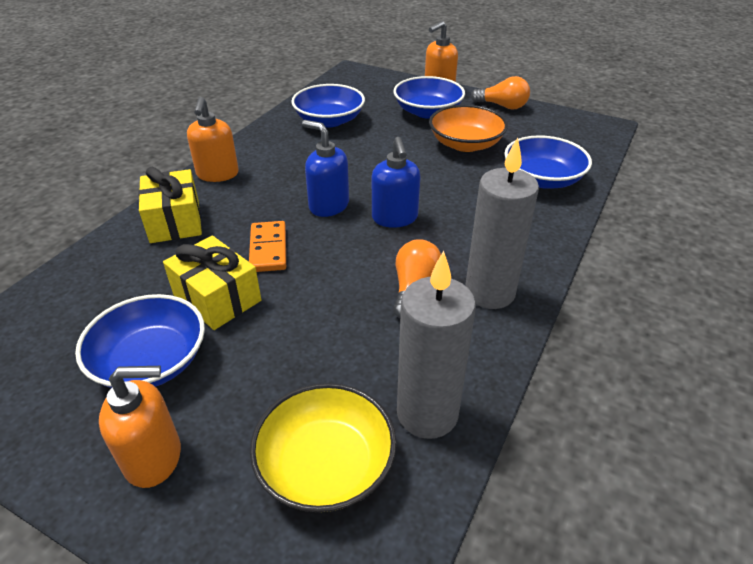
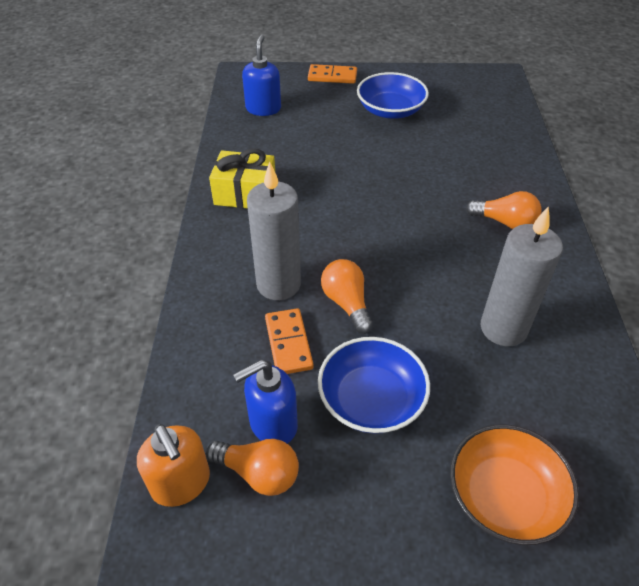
blue bowl: 4 -> 2
orange domino: 1 -> 2
orange light bulb: 2 -> 3
orange soap dispenser: 3 -> 1
yellow bowl: 1 -> 0
yellow gift: 2 -> 1

